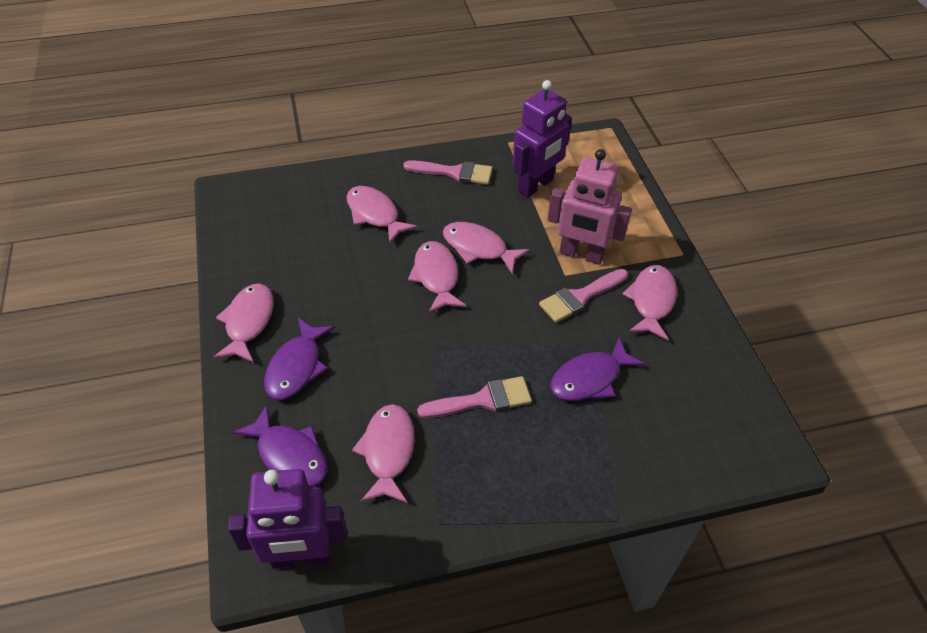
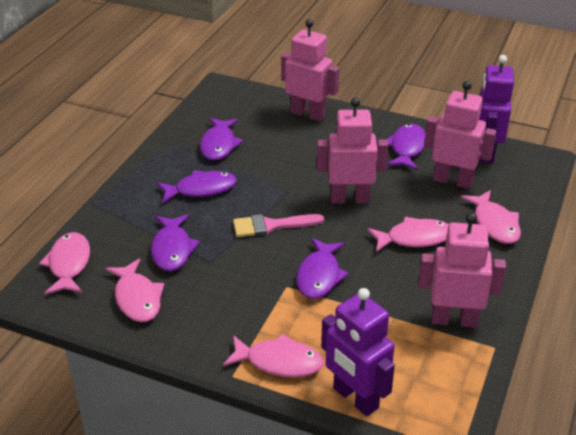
pink brush: 3 -> 1
pink fish: 6 -> 5
pink robot: 1 -> 4
purple fish: 3 -> 5

